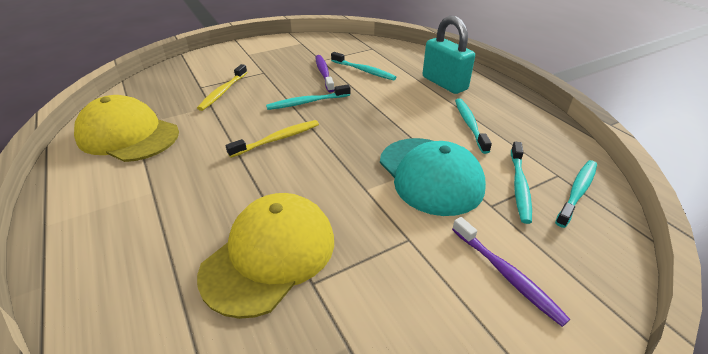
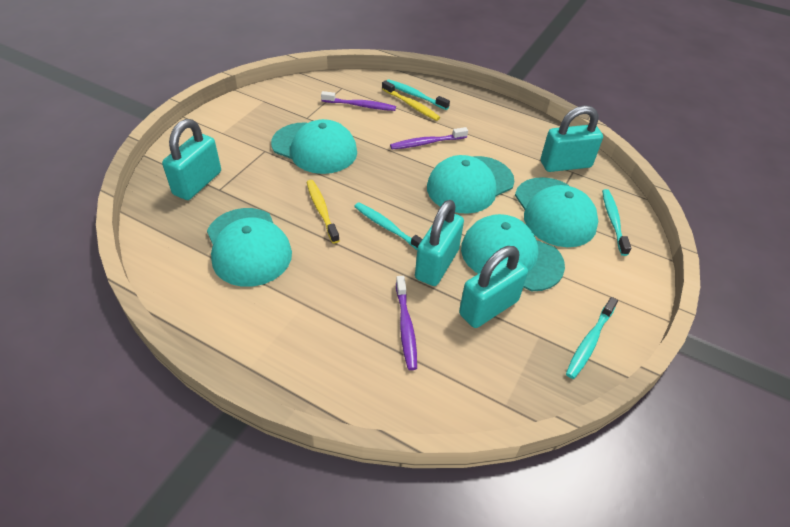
purple toothbrush: 2 -> 3
turquoise cap: 1 -> 5
turquoise padlock: 1 -> 4
turquoise toothbrush: 5 -> 4
yellow cap: 2 -> 0

